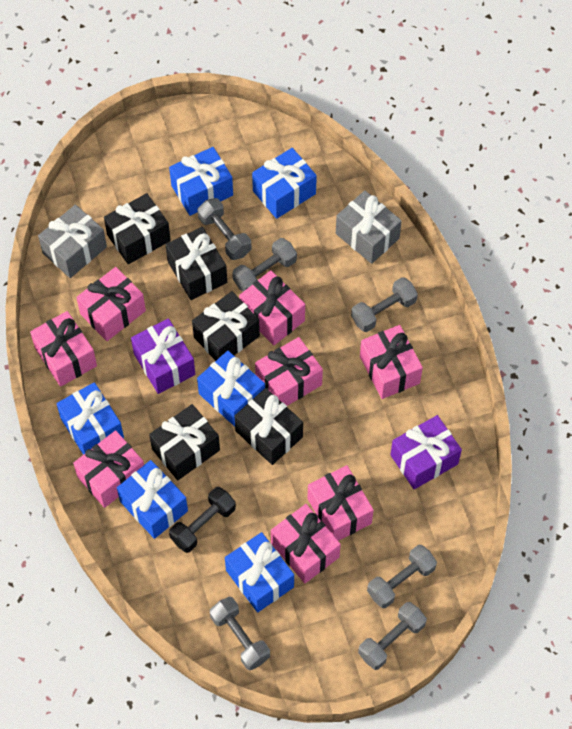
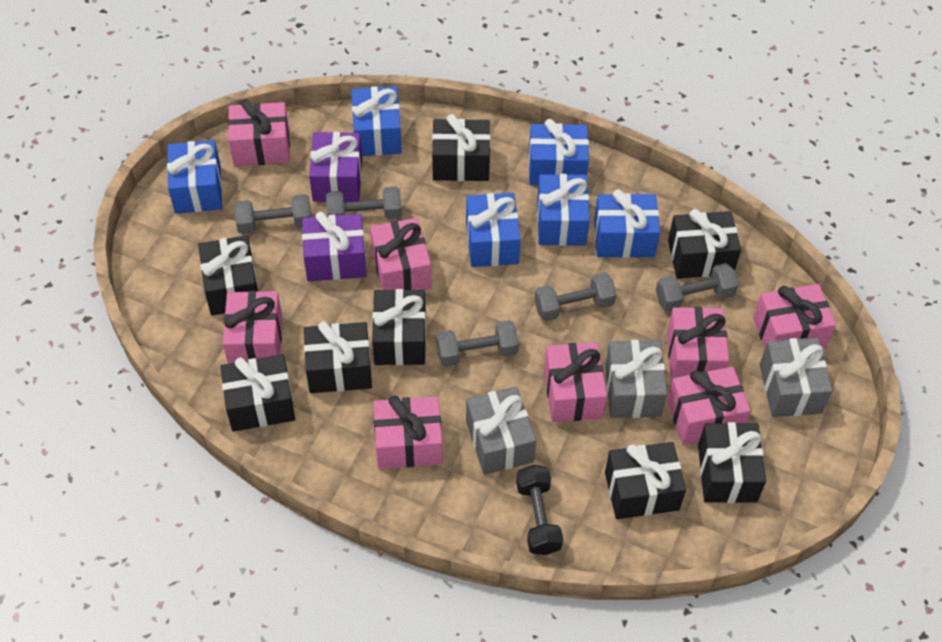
black gift: 5 -> 8
grey dumbbell: 6 -> 5
grey gift: 2 -> 3

